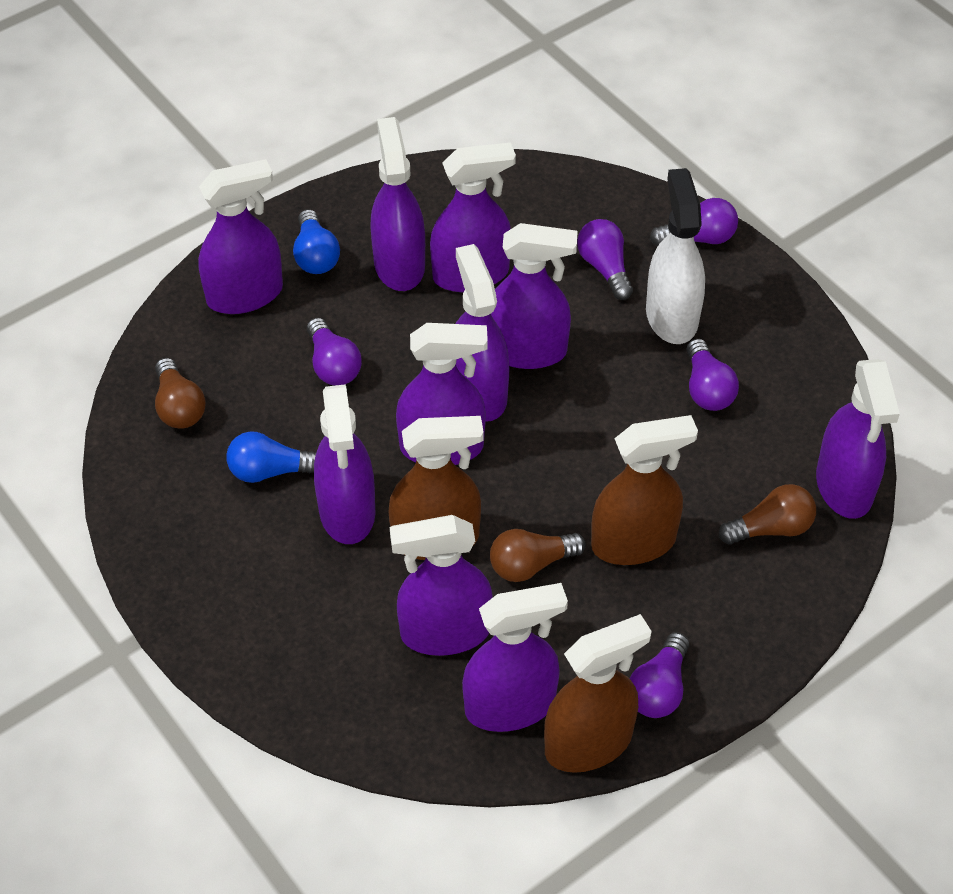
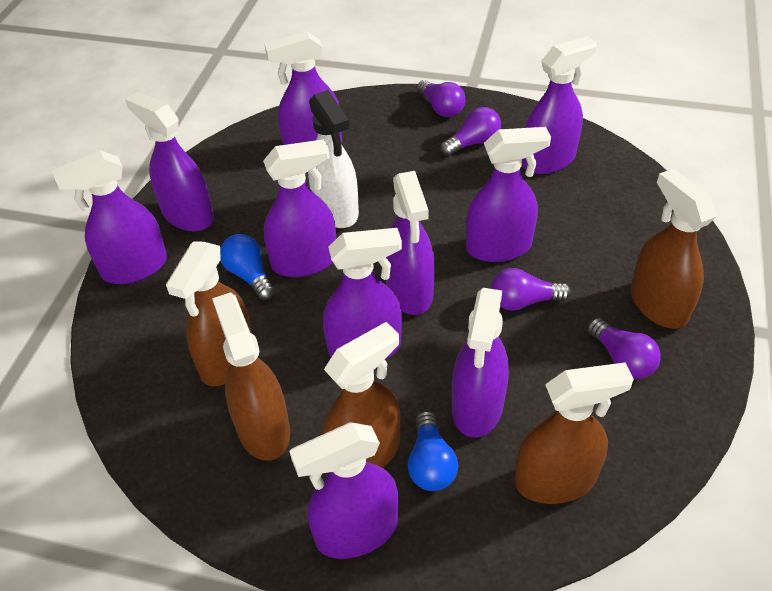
brown light bulb: 3 -> 0
brown spray bottle: 3 -> 5
purple light bulb: 5 -> 4

